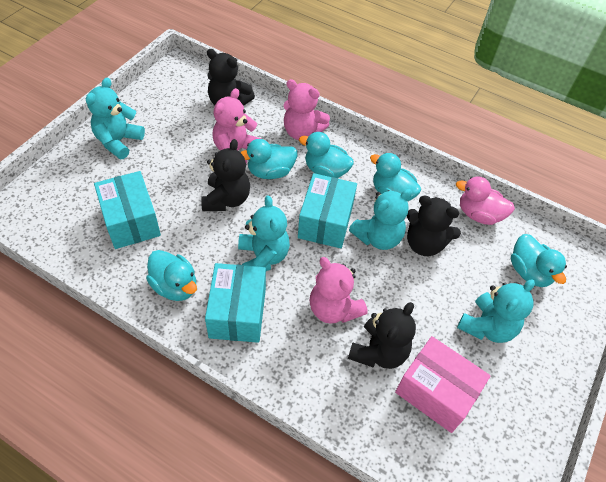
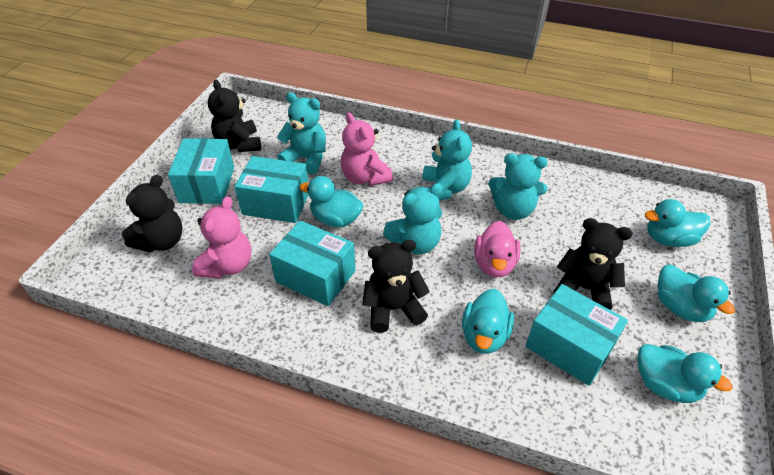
pink box: 1 -> 0
pink teddy bear: 3 -> 2
turquoise box: 3 -> 4

